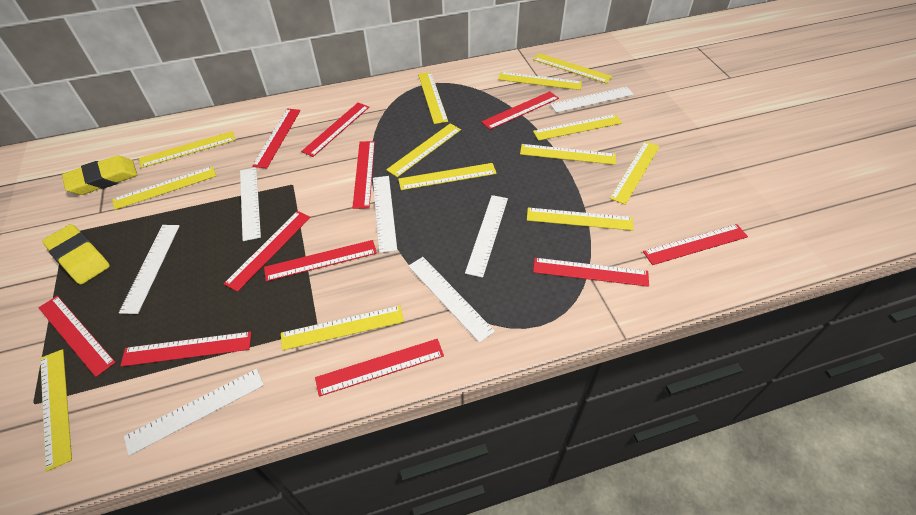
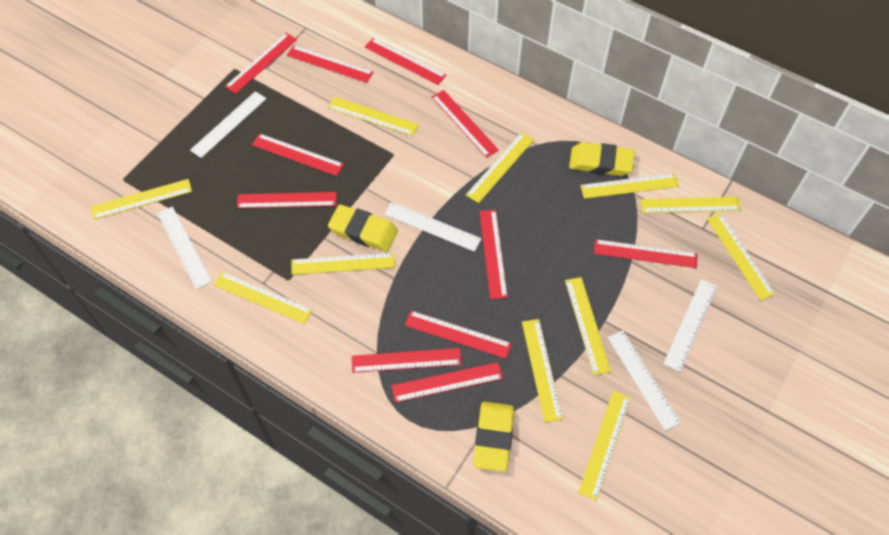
white ruler: 7 -> 5
yellow eraser: 2 -> 3
yellow ruler: 13 -> 11

